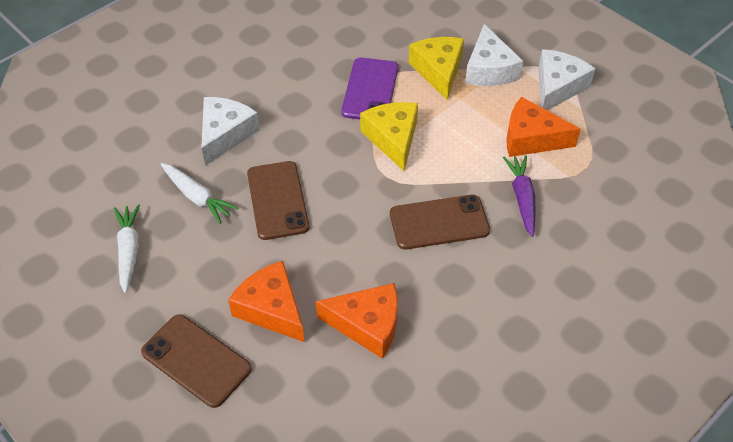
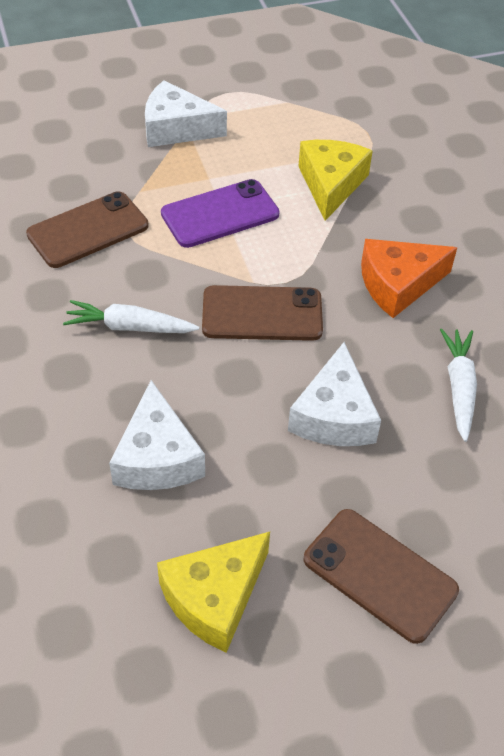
orange cheese: 3 -> 1
purple carrot: 1 -> 0

